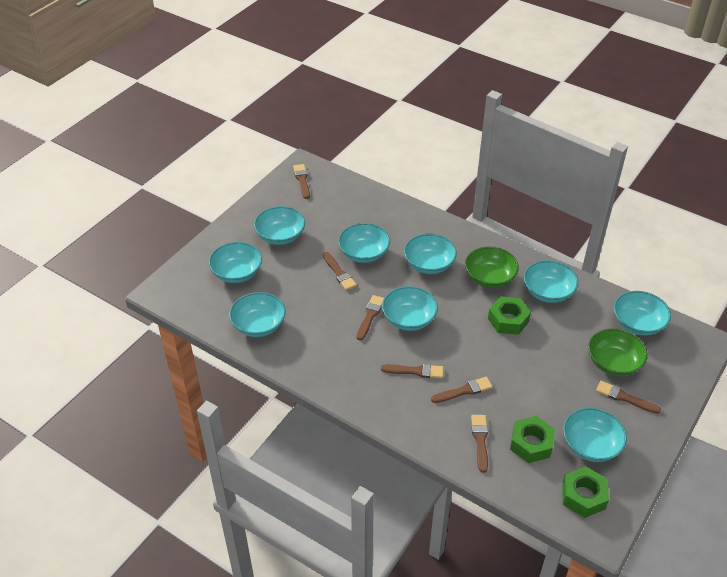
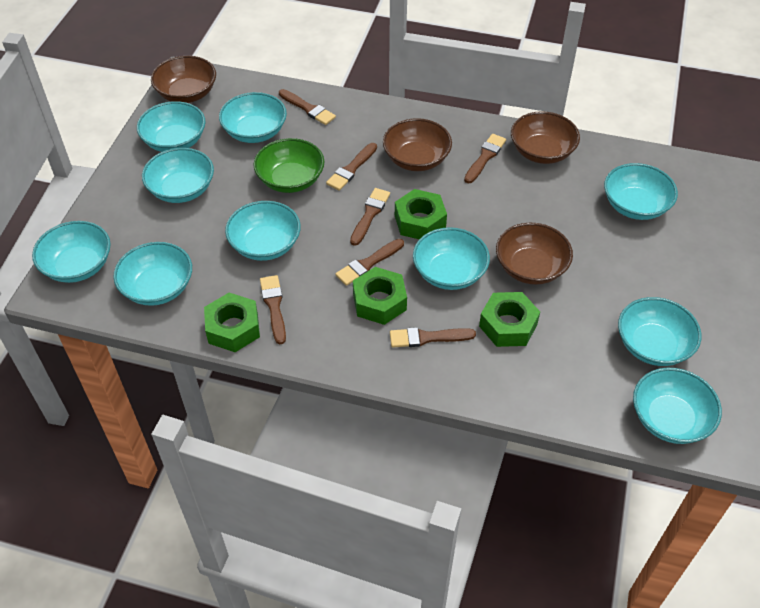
brown bowl: 0 -> 4
green bowl: 2 -> 1
green nut: 3 -> 4
turquoise bowl: 9 -> 10

